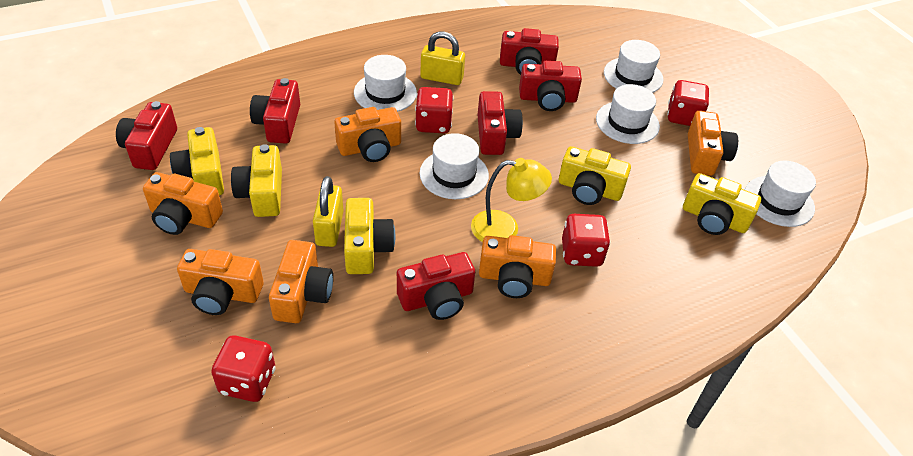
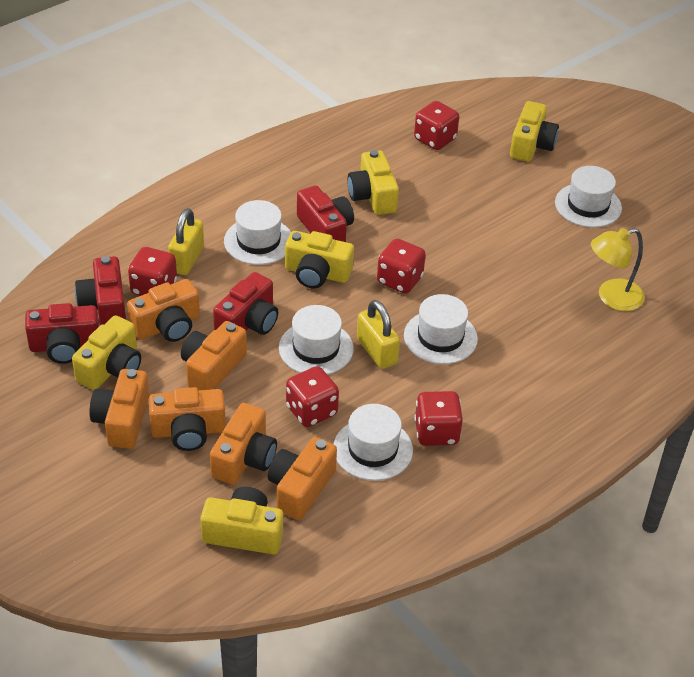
red camera: 6 -> 4
red dice: 4 -> 5

